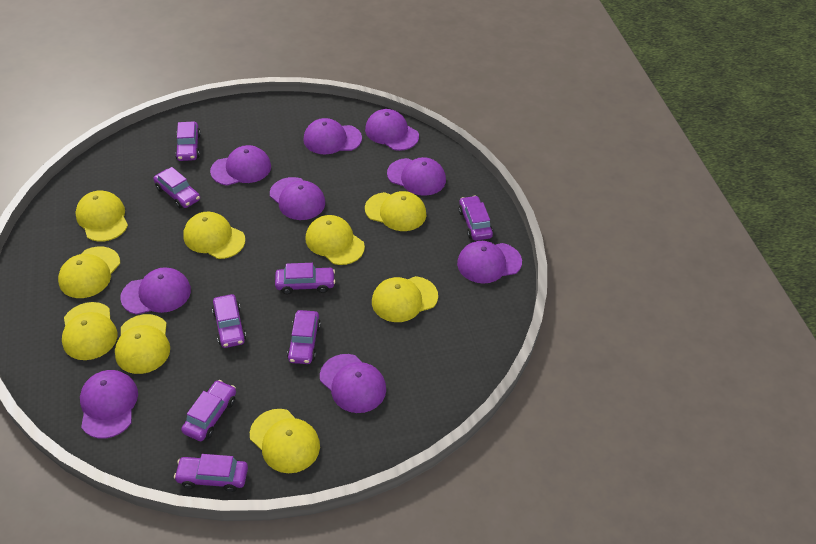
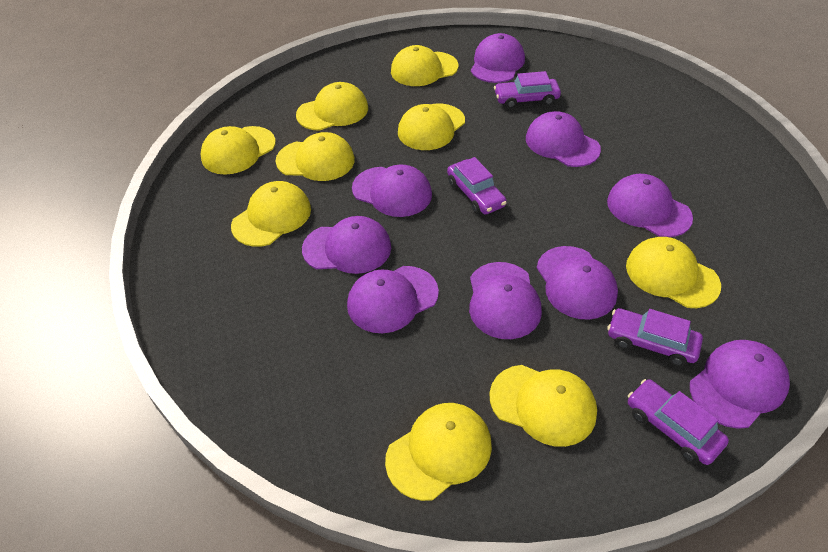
purple car: 8 -> 4

